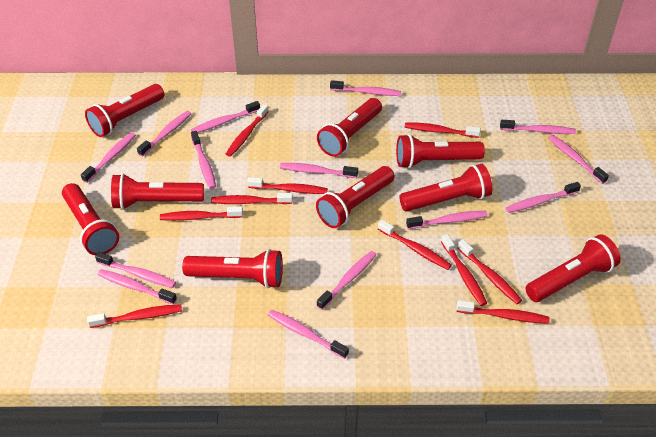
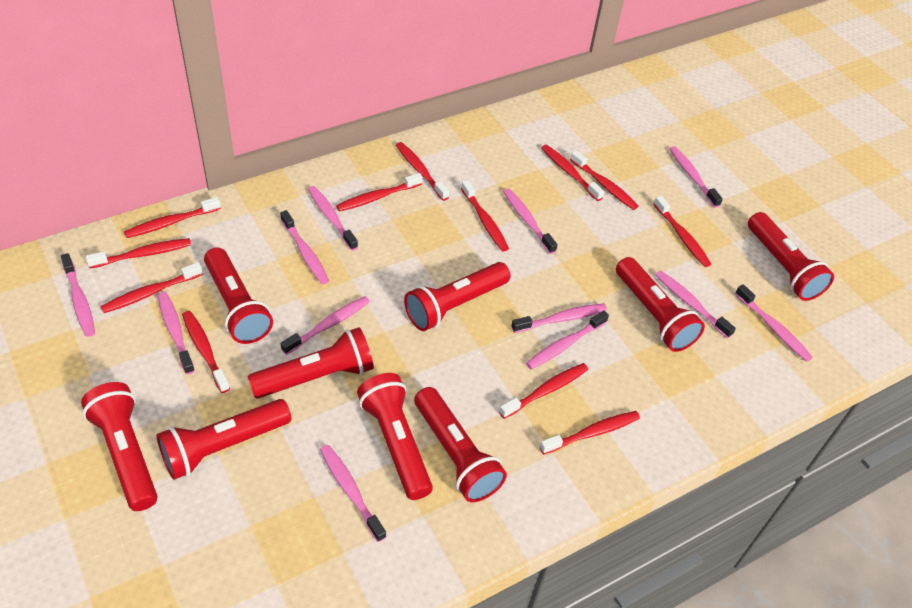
pink toothbrush: 14 -> 12
red toothbrush: 10 -> 12

